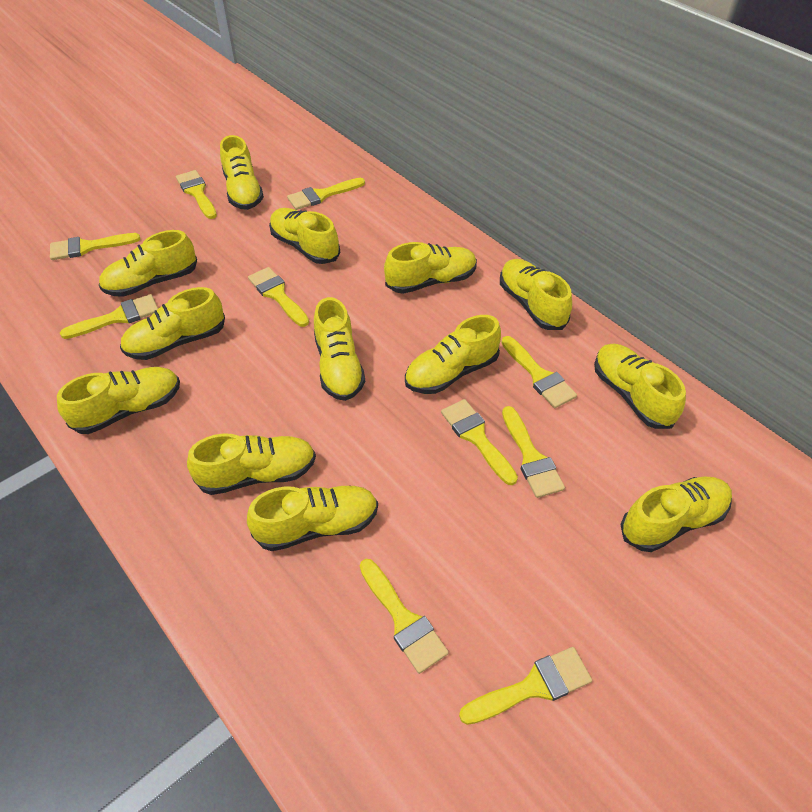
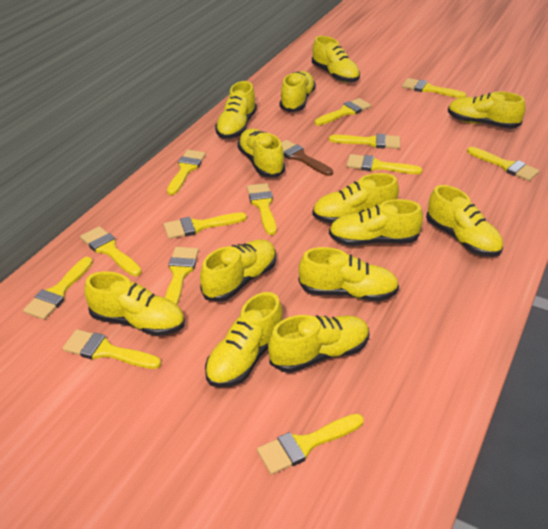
brown brush: 0 -> 1
yellow brush: 10 -> 13

